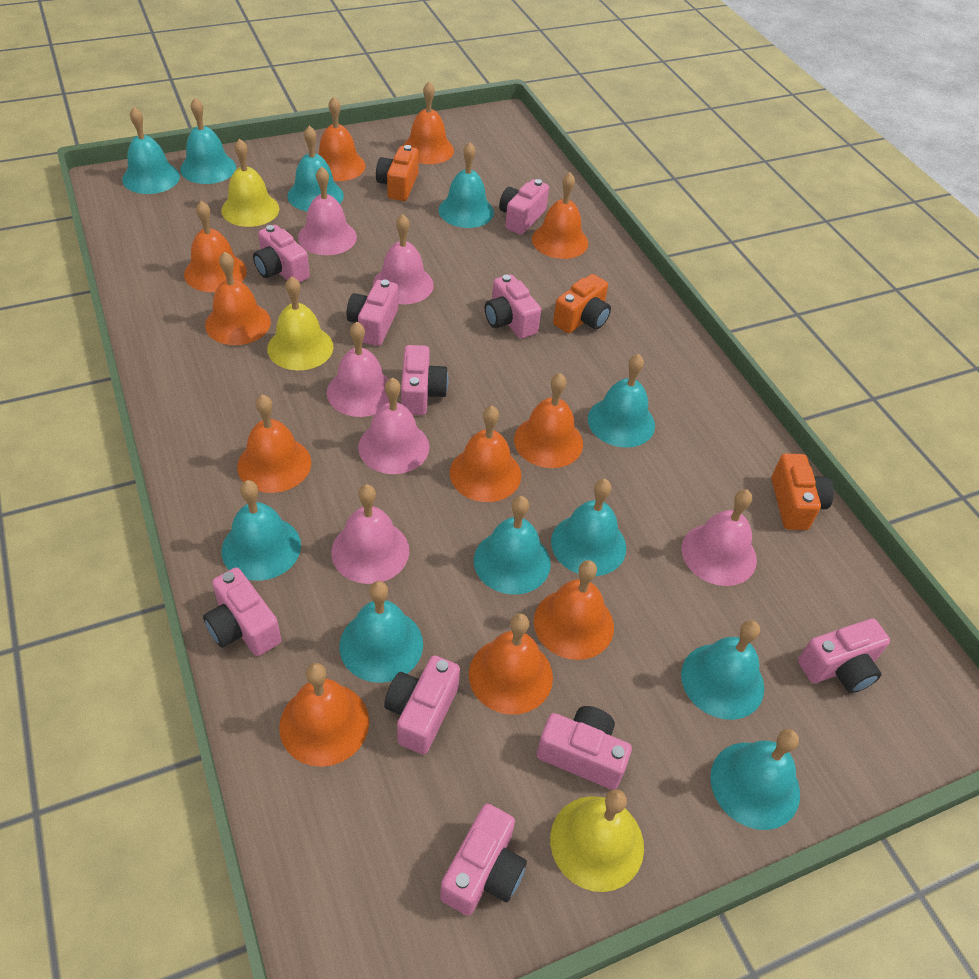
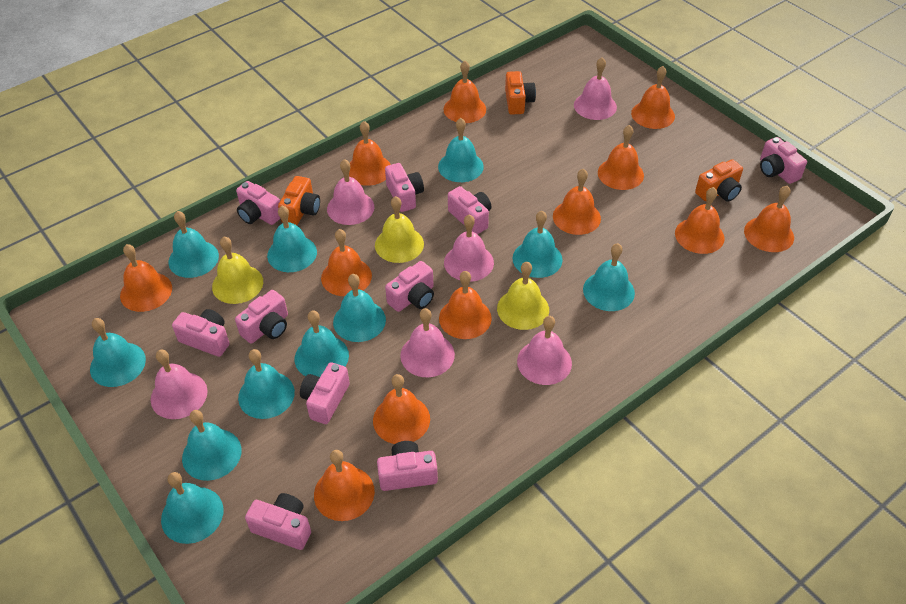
orange bell: 11 -> 12

